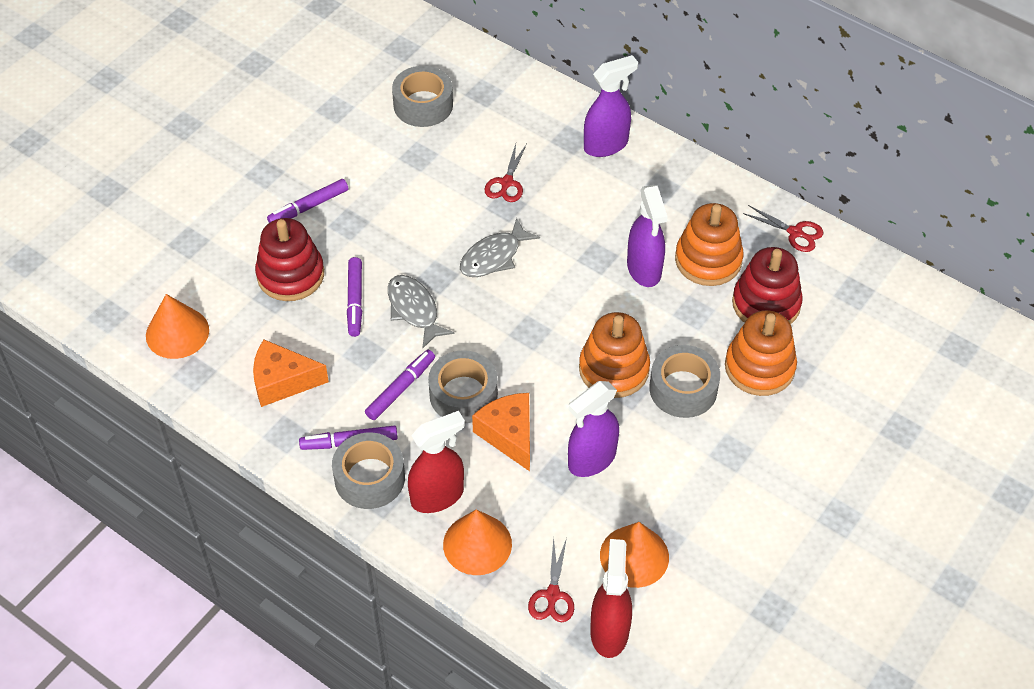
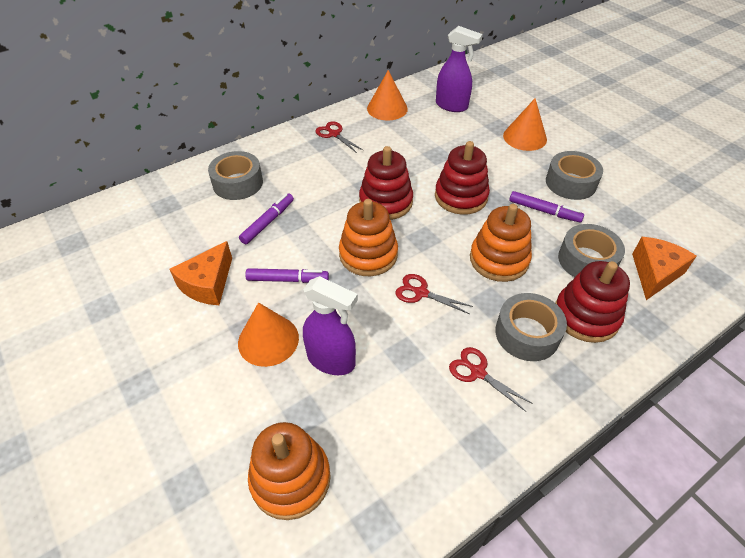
grey fish: 2 -> 0
purple marker: 4 -> 3
purple spray bottle: 3 -> 2
red spray bottle: 2 -> 0
red stacking toy: 2 -> 3

